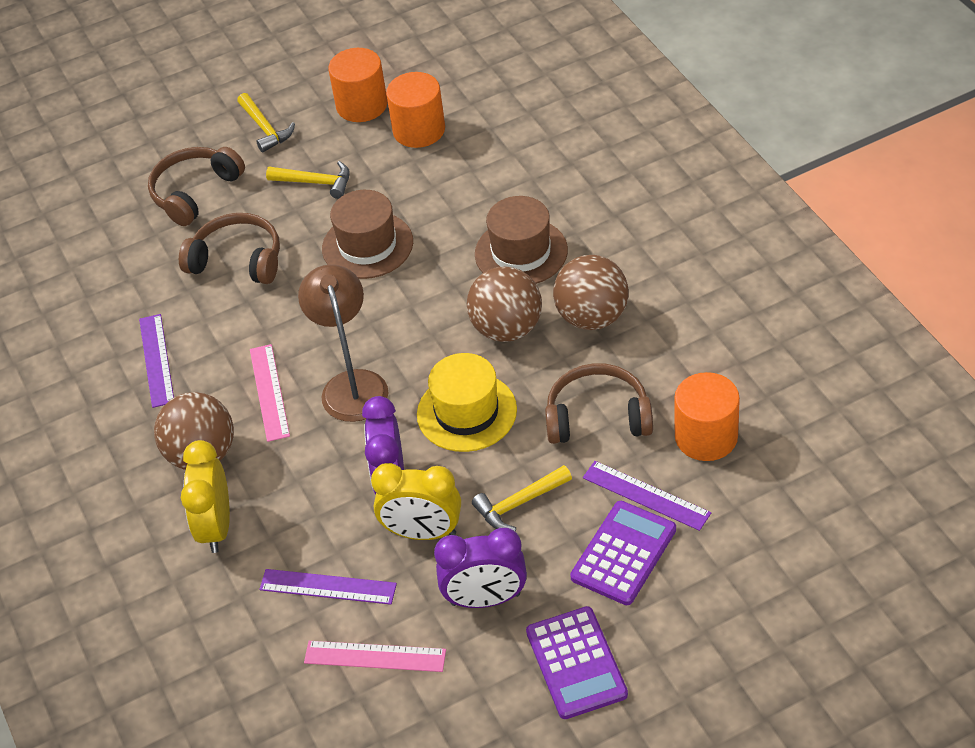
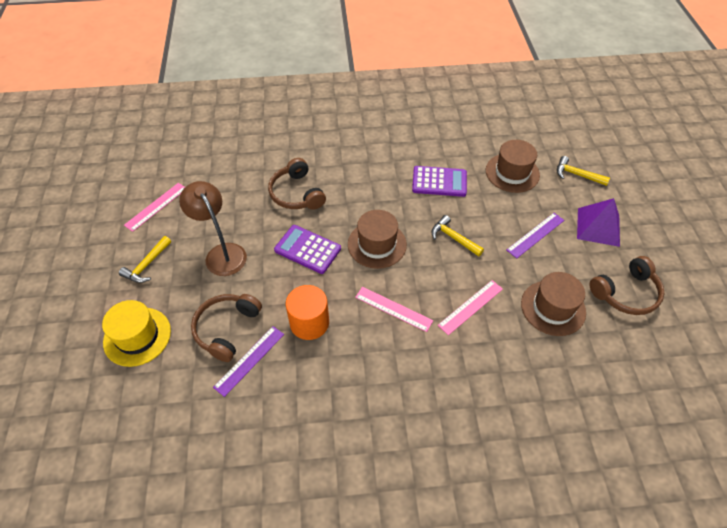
brown ball: 3 -> 0
brown hat: 2 -> 3
orange cylinder: 3 -> 1
pink ruler: 2 -> 3
purple clock: 2 -> 0
purple pyramid: 0 -> 1
purple ruler: 3 -> 2
yellow clock: 2 -> 0

